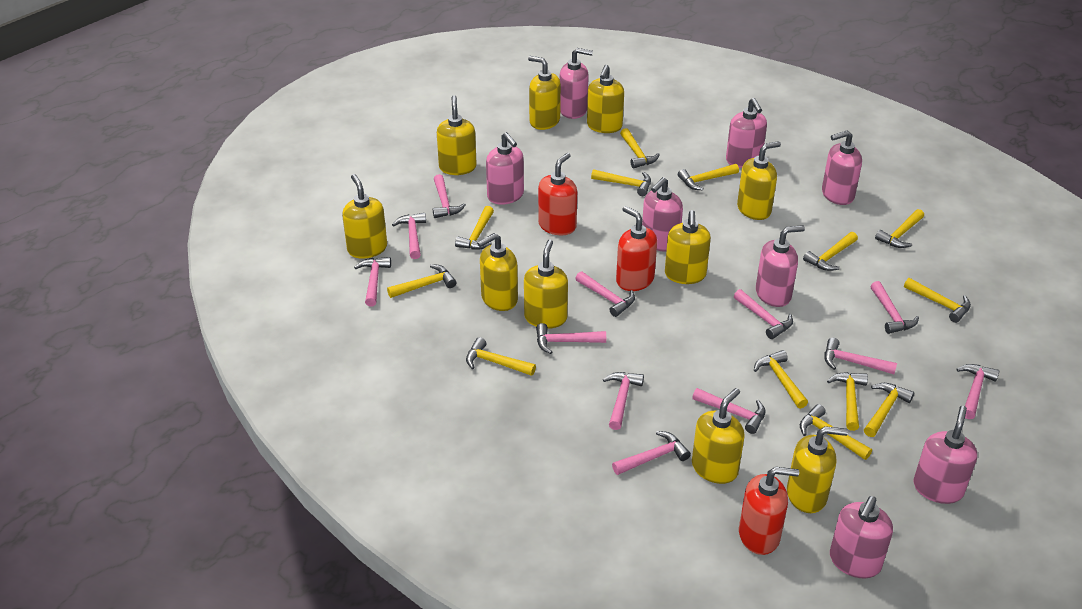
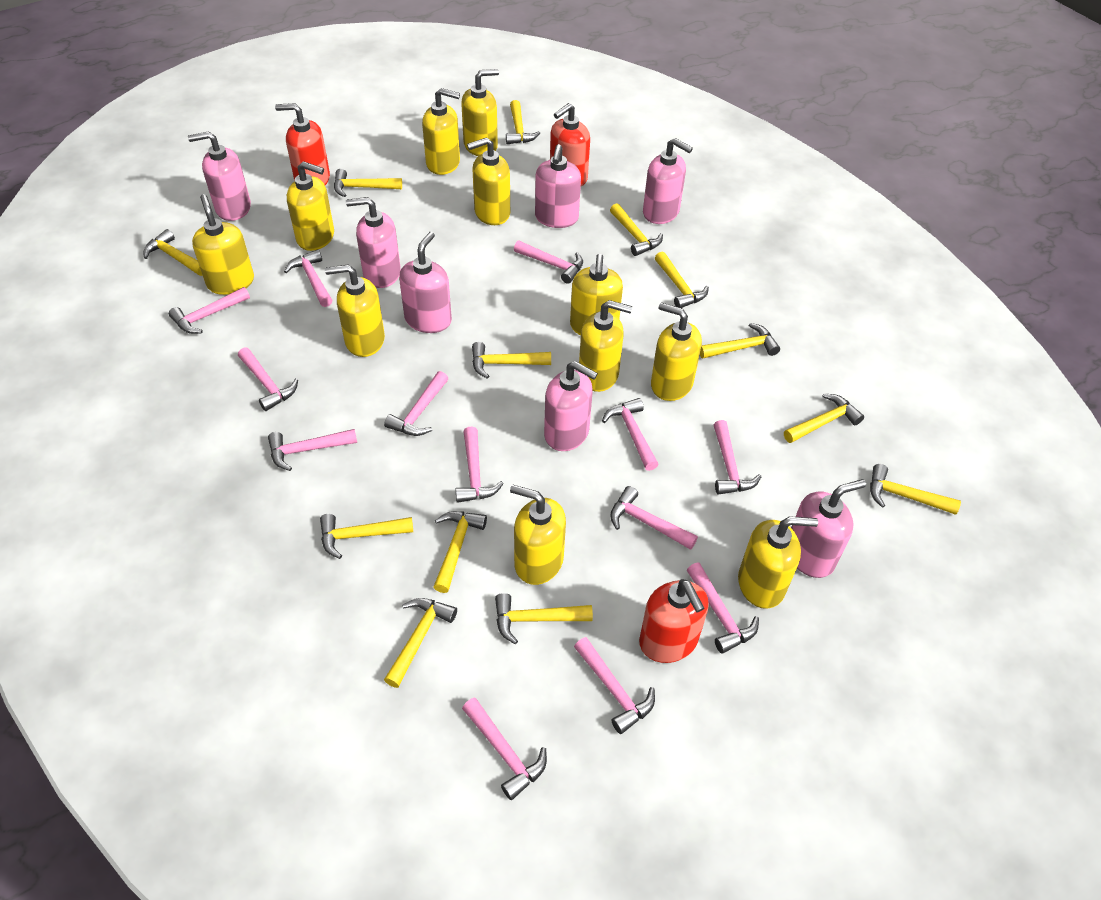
pink hammer: 12 -> 13
pink soap dispenser: 8 -> 7
yellow soap dispenser: 10 -> 11

